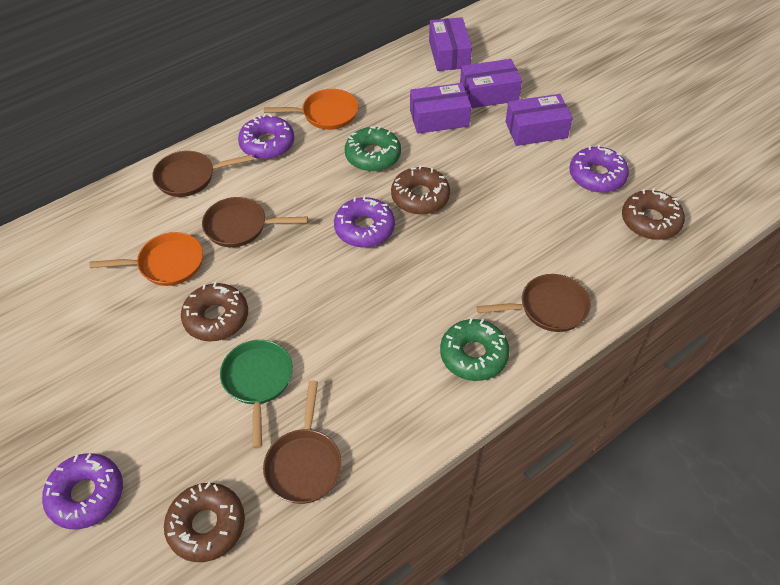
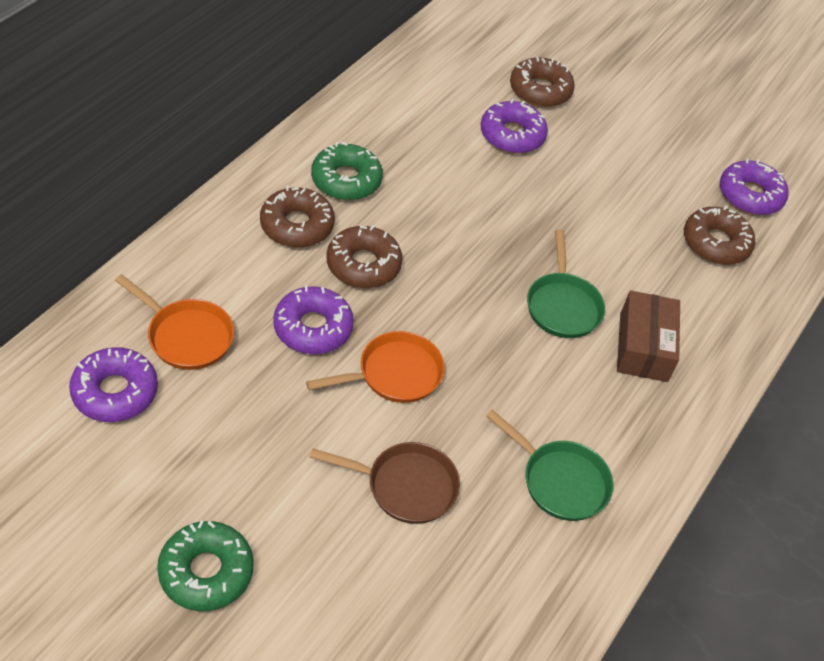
brown box: 0 -> 1
brown pan: 4 -> 1
green pan: 1 -> 2
purple box: 4 -> 0

